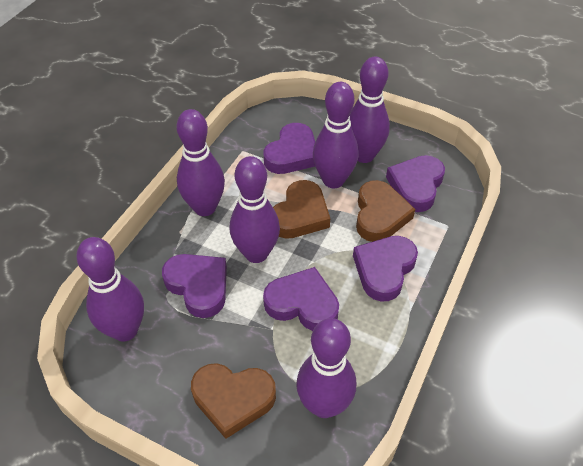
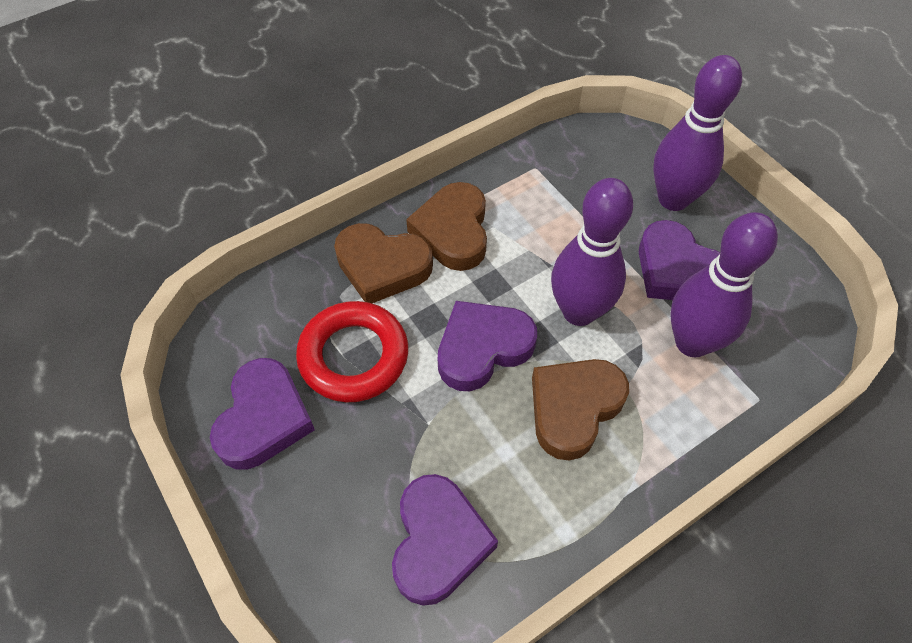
purple bowling pin: 6 -> 3
purple heart: 5 -> 4
red ring: 0 -> 1

